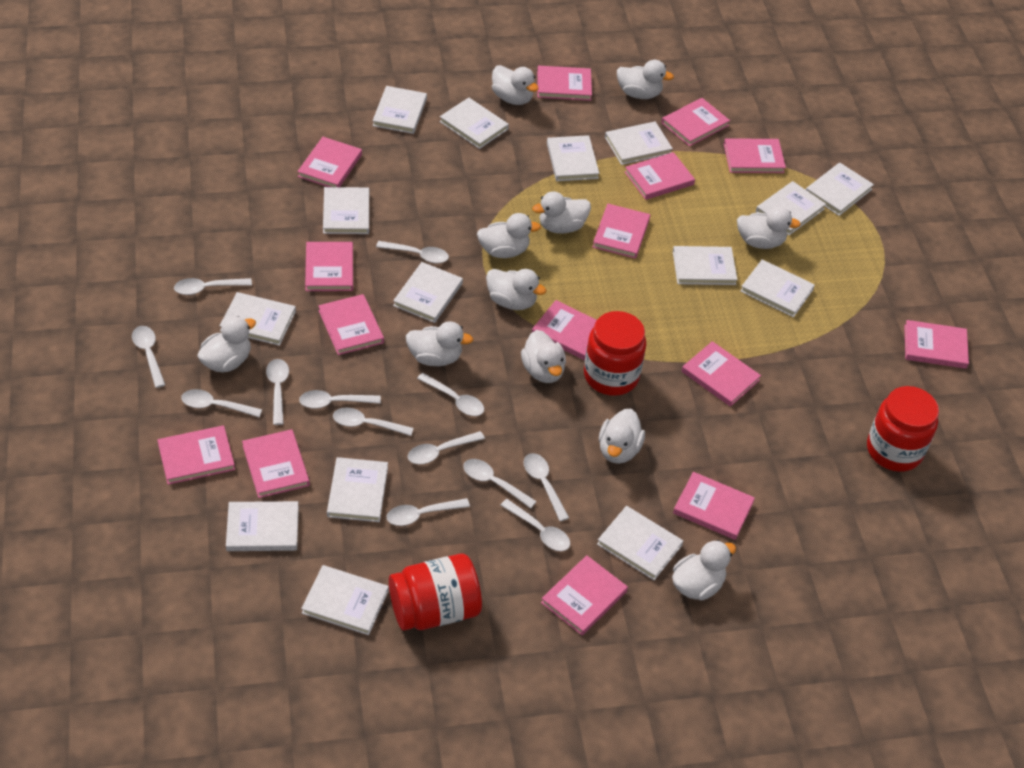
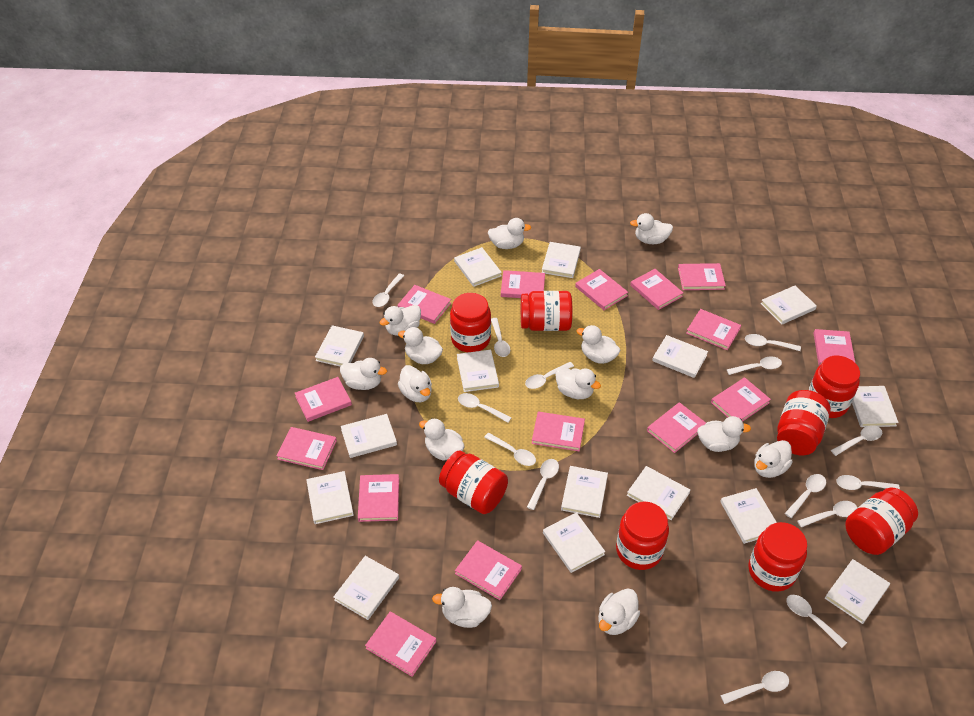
red jar: 3 -> 8
white duck: 11 -> 13
white spoon: 13 -> 14

